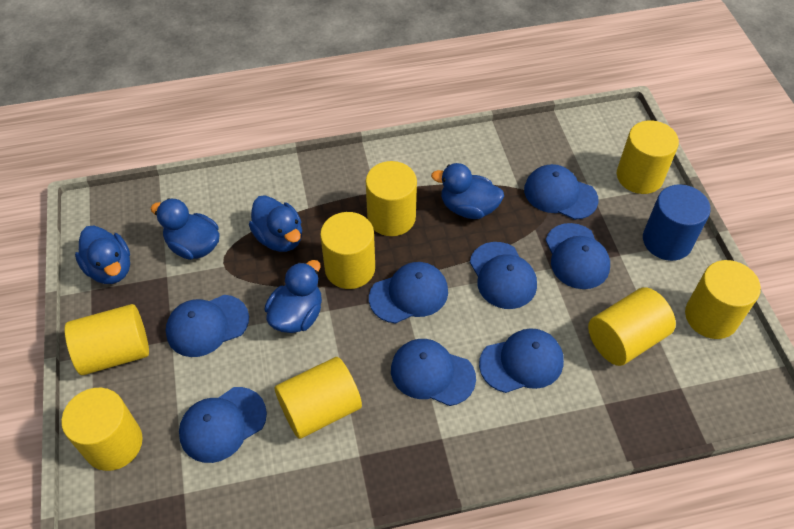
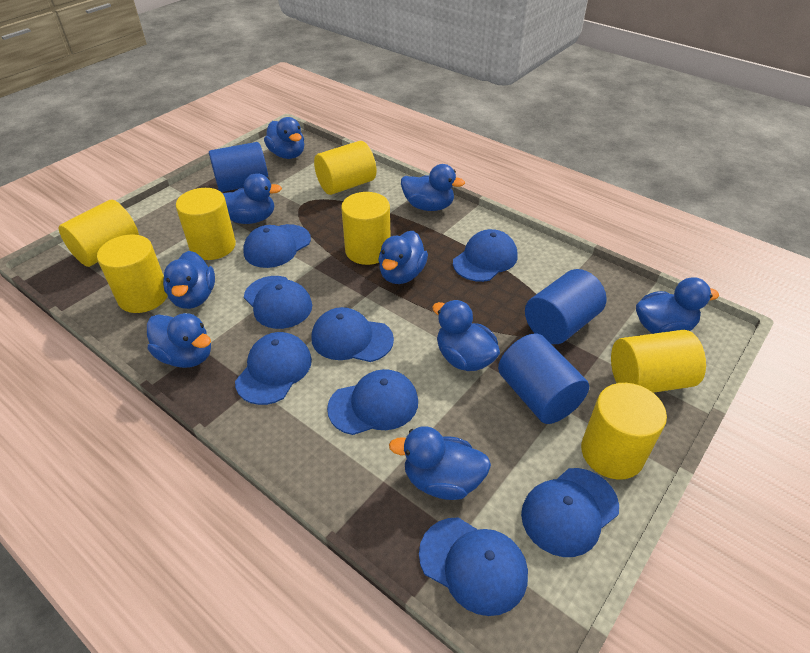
blue cylinder: 1 -> 3
blue duck: 5 -> 9
yellow cylinder: 8 -> 7

